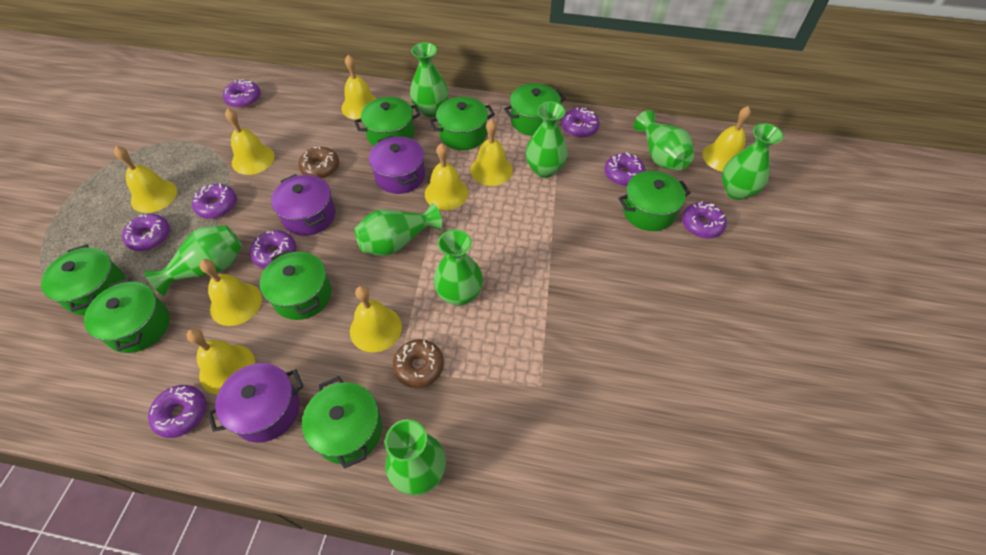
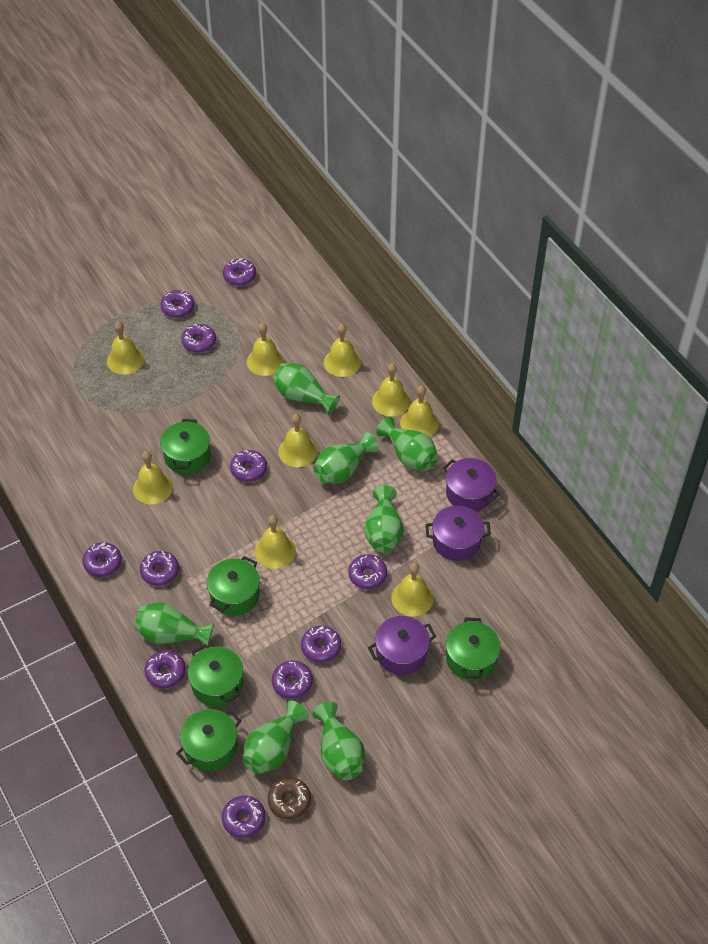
brown donut: 2 -> 1
green pot: 8 -> 5
green vase: 8 -> 7
purple donut: 8 -> 11

